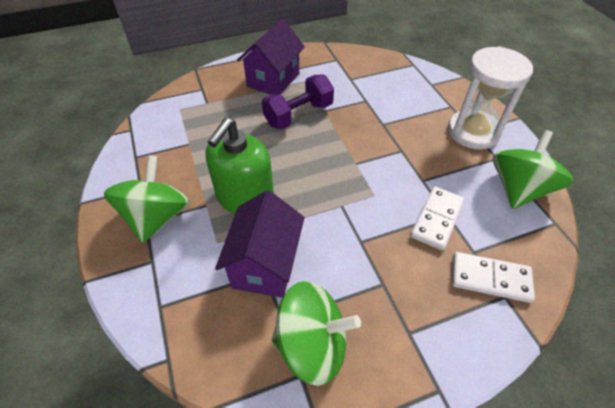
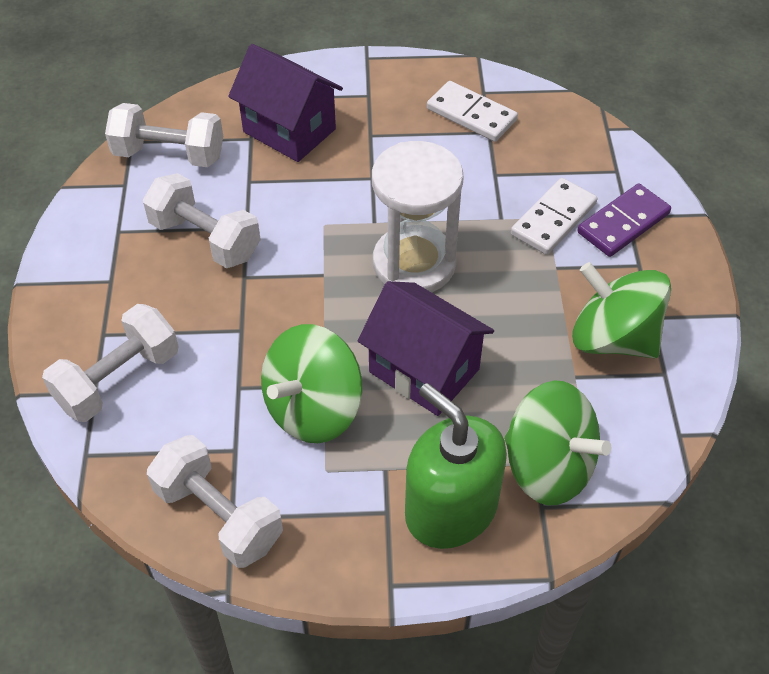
purple domino: 0 -> 1
purple dumbbell: 1 -> 0
white dumbbell: 0 -> 4

